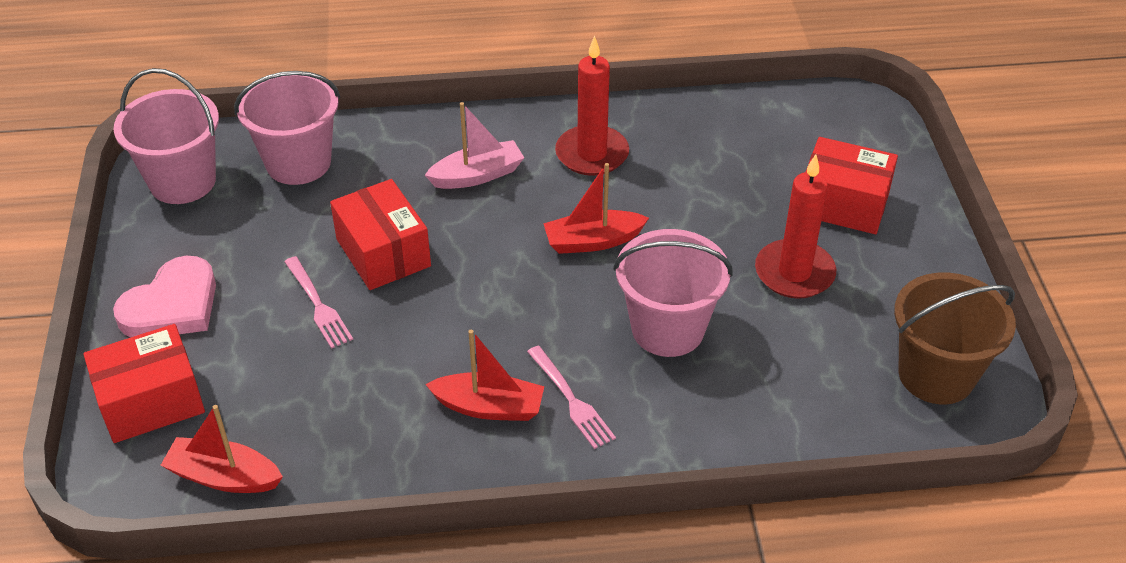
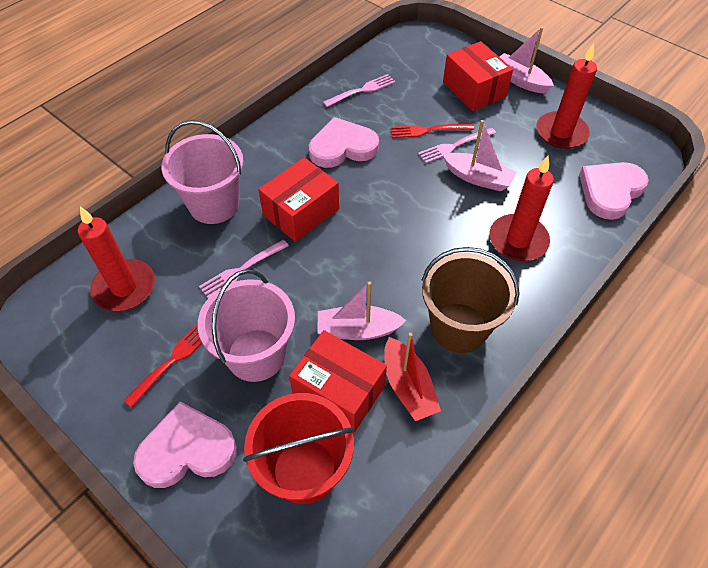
pink boat: 1 -> 3
pink bucket: 3 -> 2
pink fork: 2 -> 3
pink heart: 1 -> 3
red boat: 3 -> 1
red bucket: 0 -> 1
red candle: 2 -> 3
red fork: 0 -> 2

